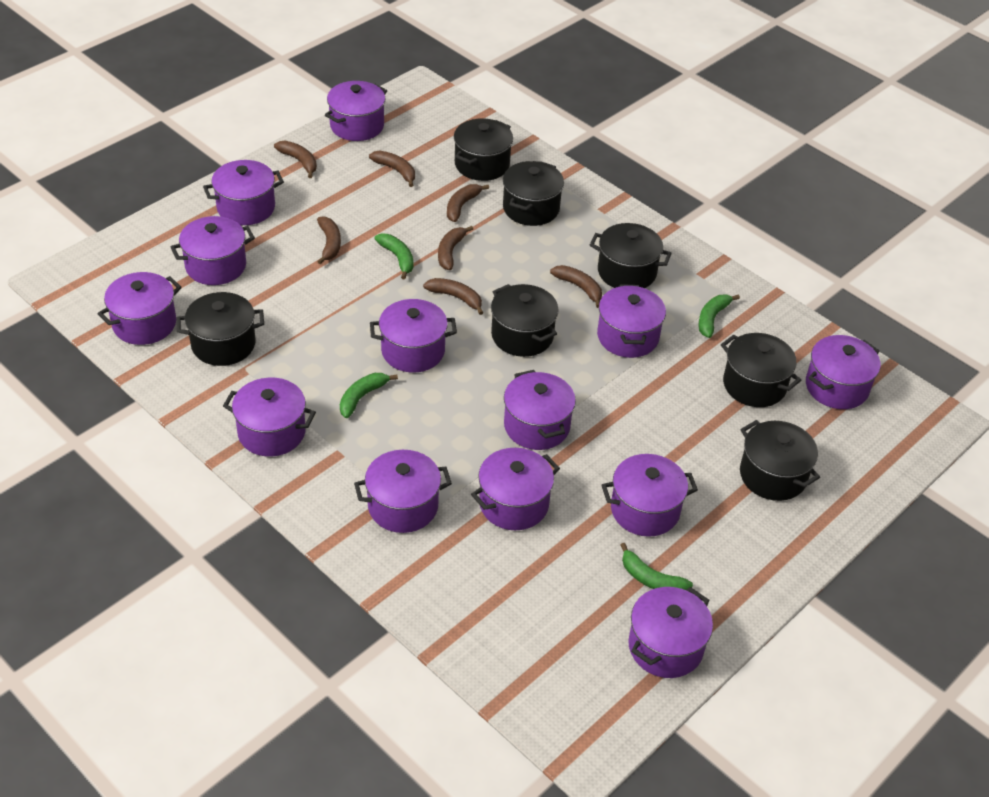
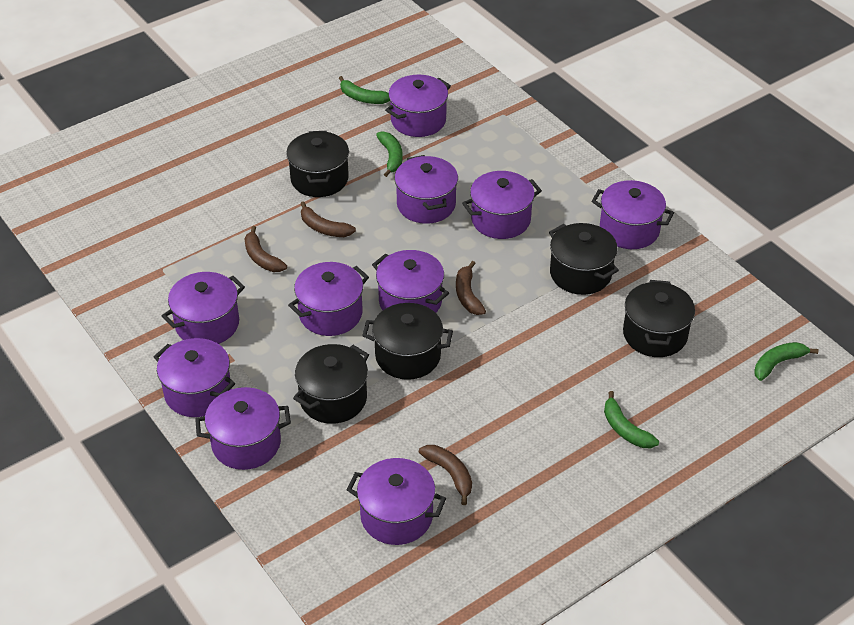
black pot: 7 -> 5
brown banana: 7 -> 4
purple pot: 13 -> 10

